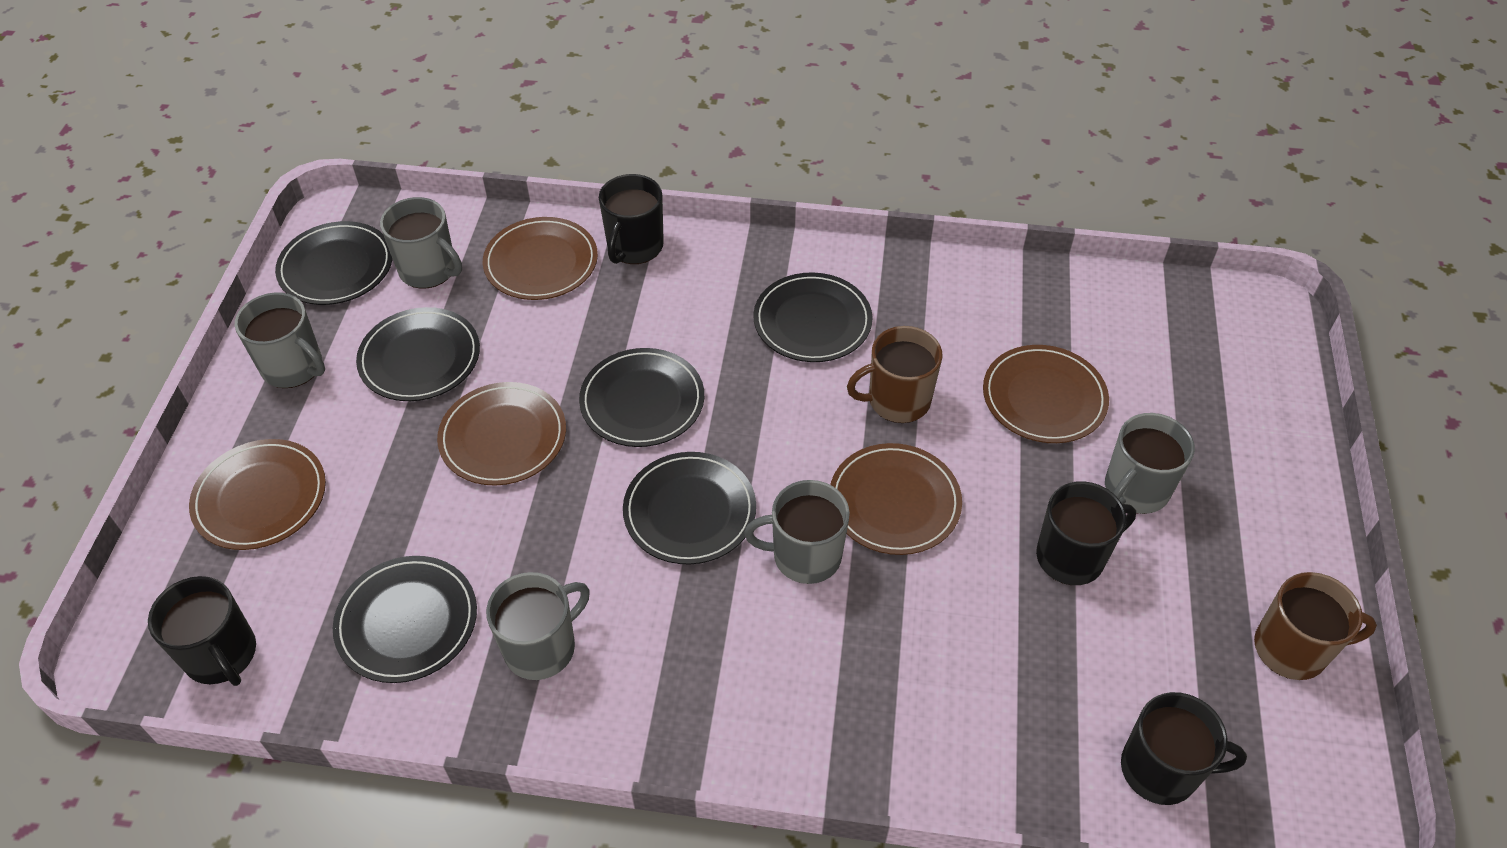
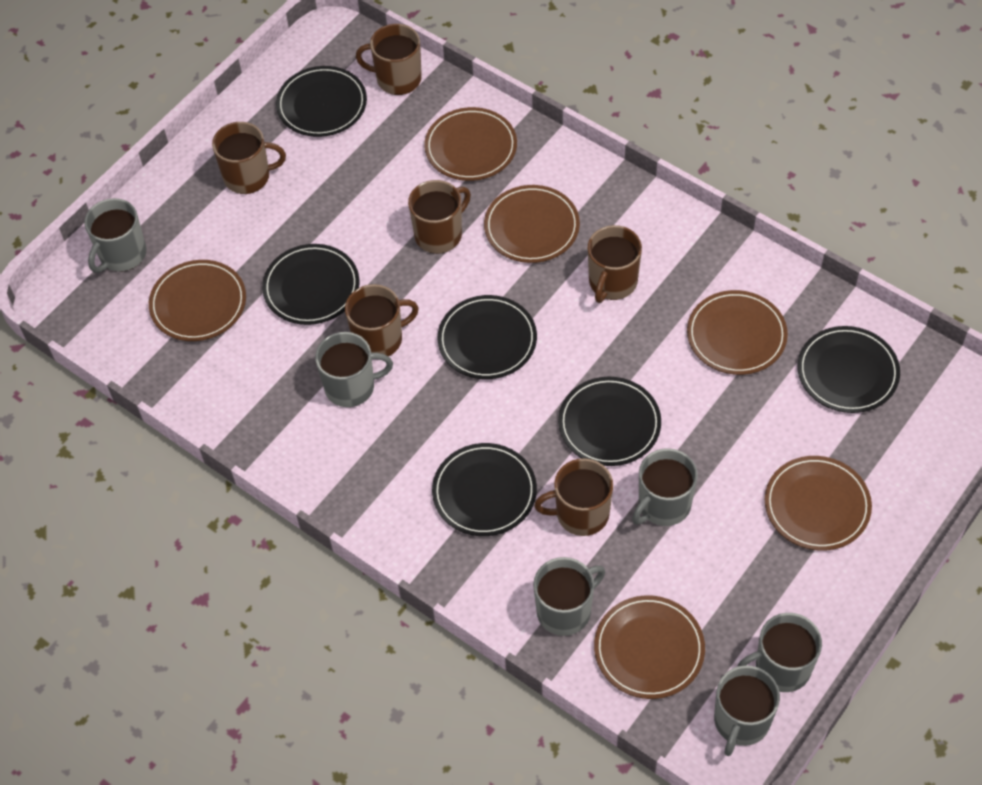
black mug: 4 -> 0
brown mug: 2 -> 6
brown plate: 5 -> 6
grey mug: 5 -> 6

